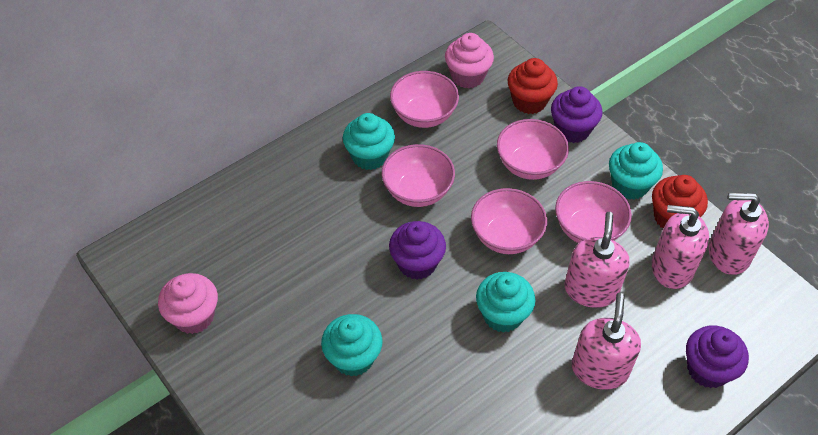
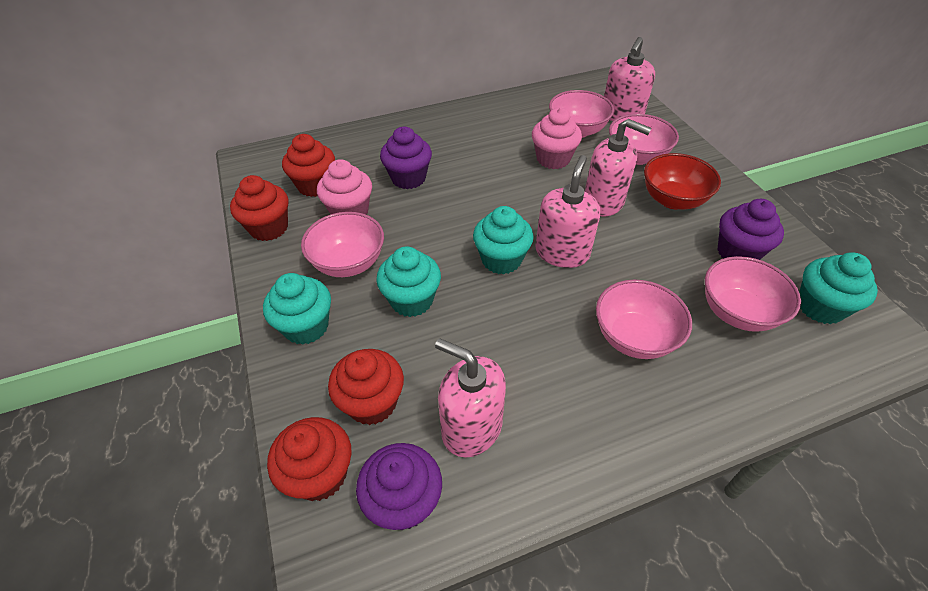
red bowl: 0 -> 1
red cupcake: 2 -> 4

